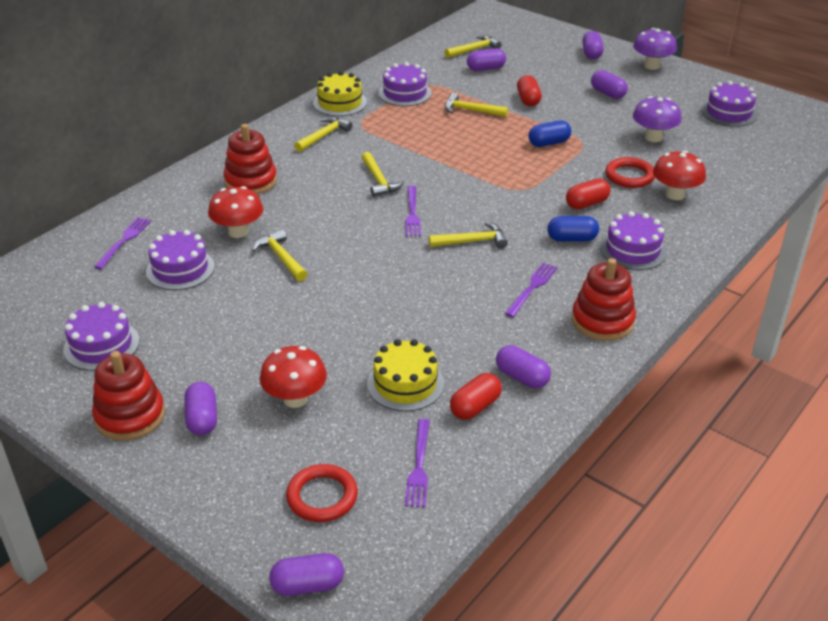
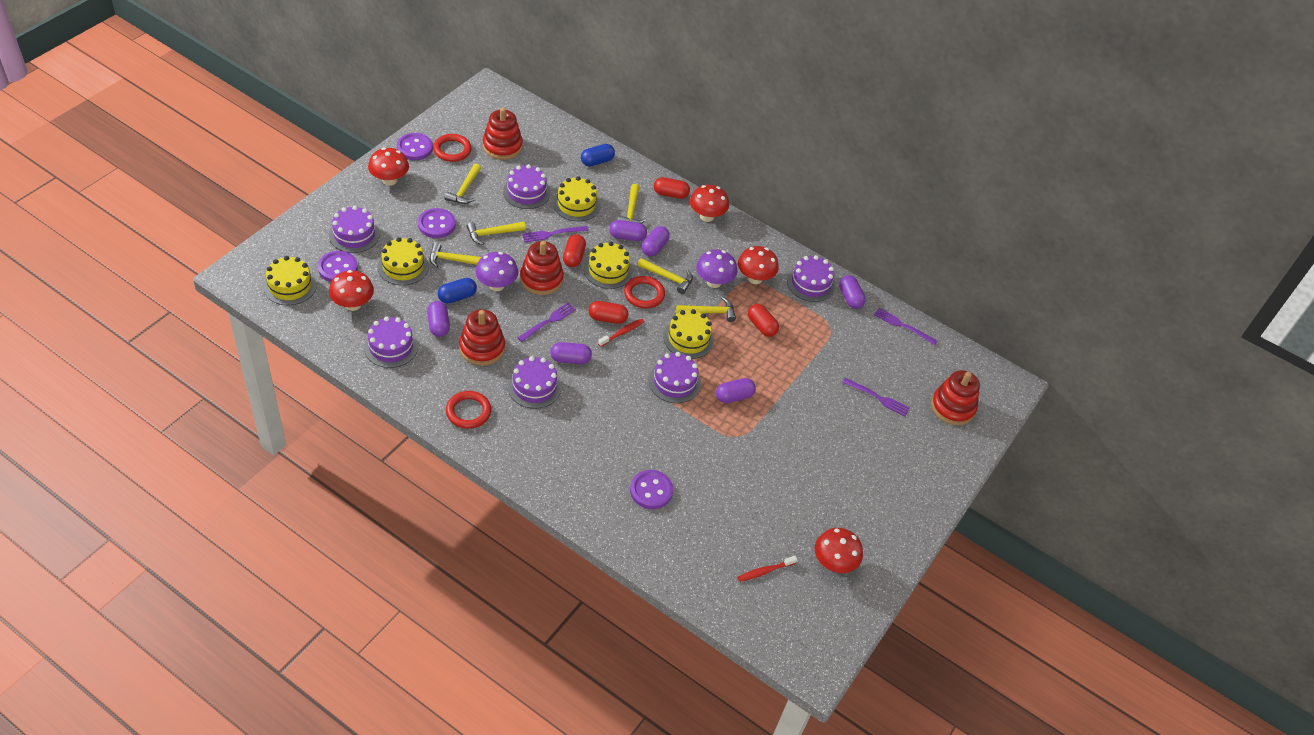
purple button: 0 -> 4
purple cake: 5 -> 6
red capsule: 3 -> 4
red mushroom: 3 -> 5
red ring: 2 -> 3
red stacking toy: 3 -> 4
red toothbrush: 0 -> 2
yellow cake: 2 -> 5

